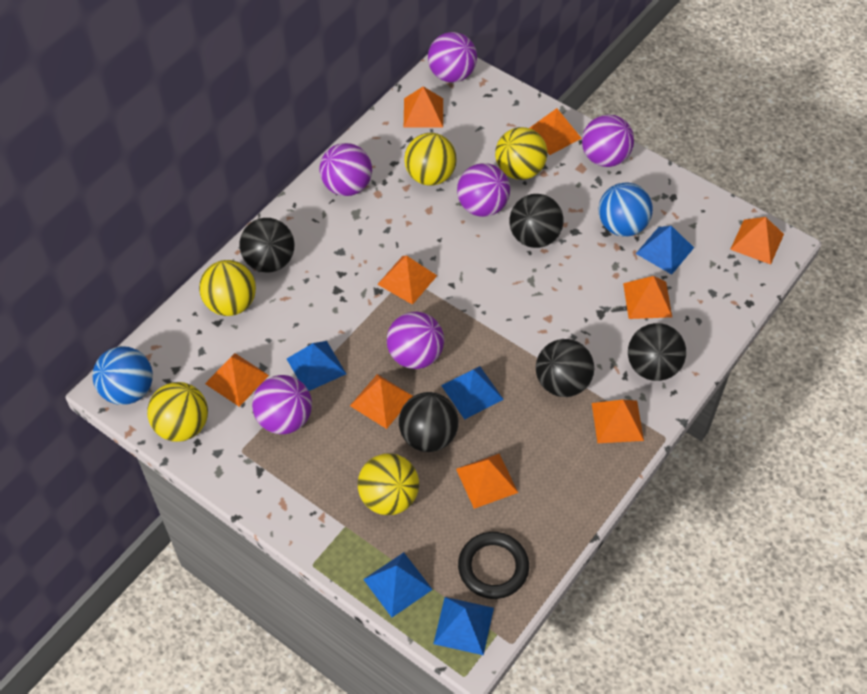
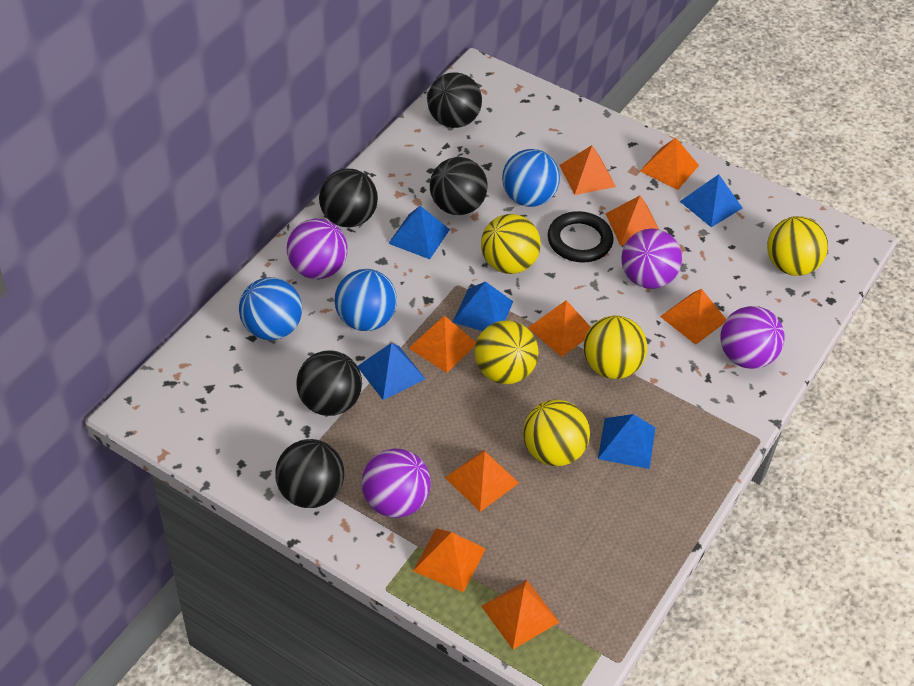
blue ball: 2 -> 3
purple ball: 6 -> 4

